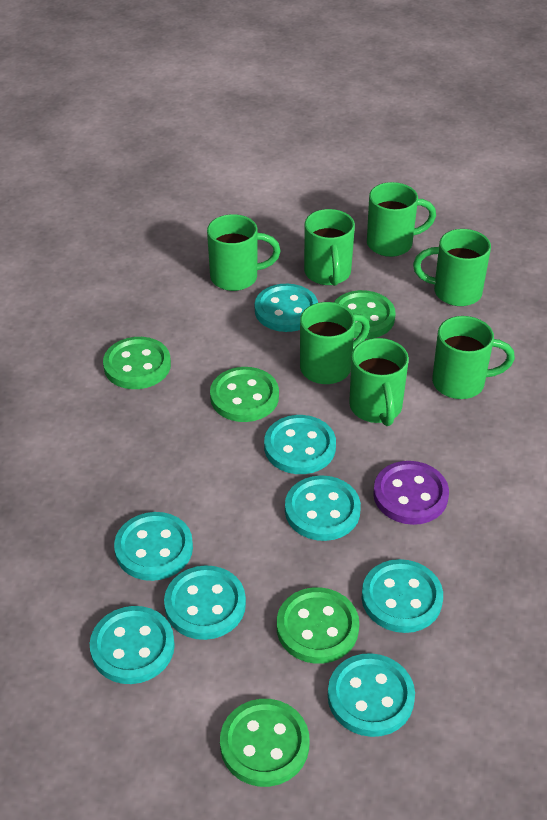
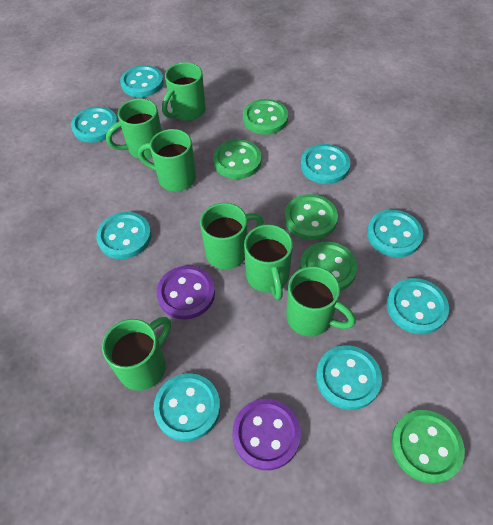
purple button: 1 -> 2

